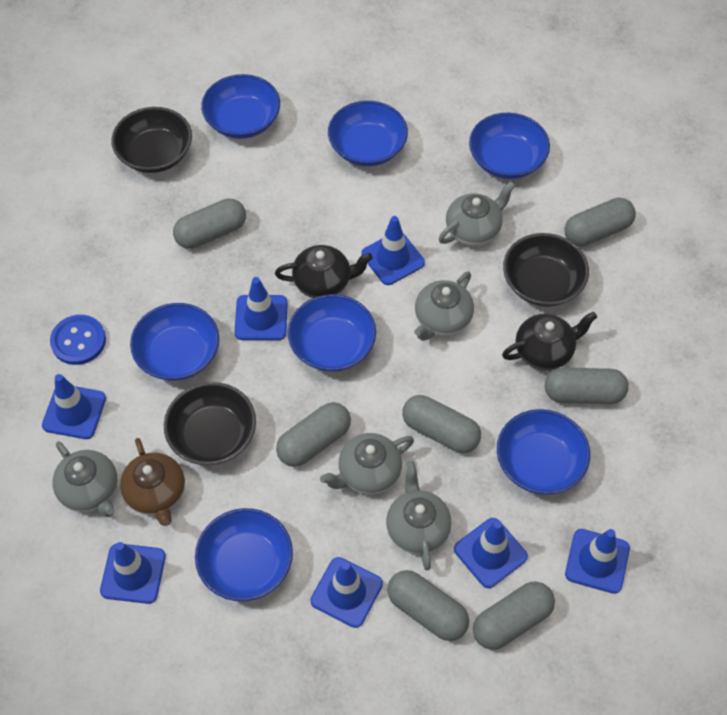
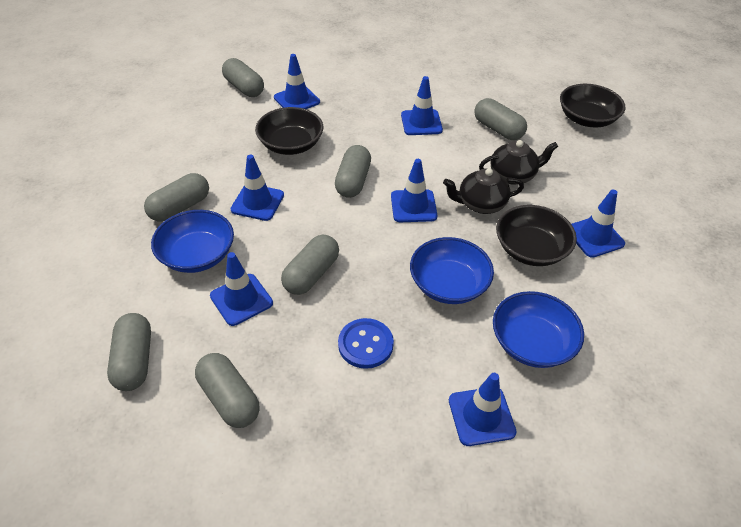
blue bowl: 7 -> 3
brown teapot: 1 -> 0
grey teapot: 5 -> 0

